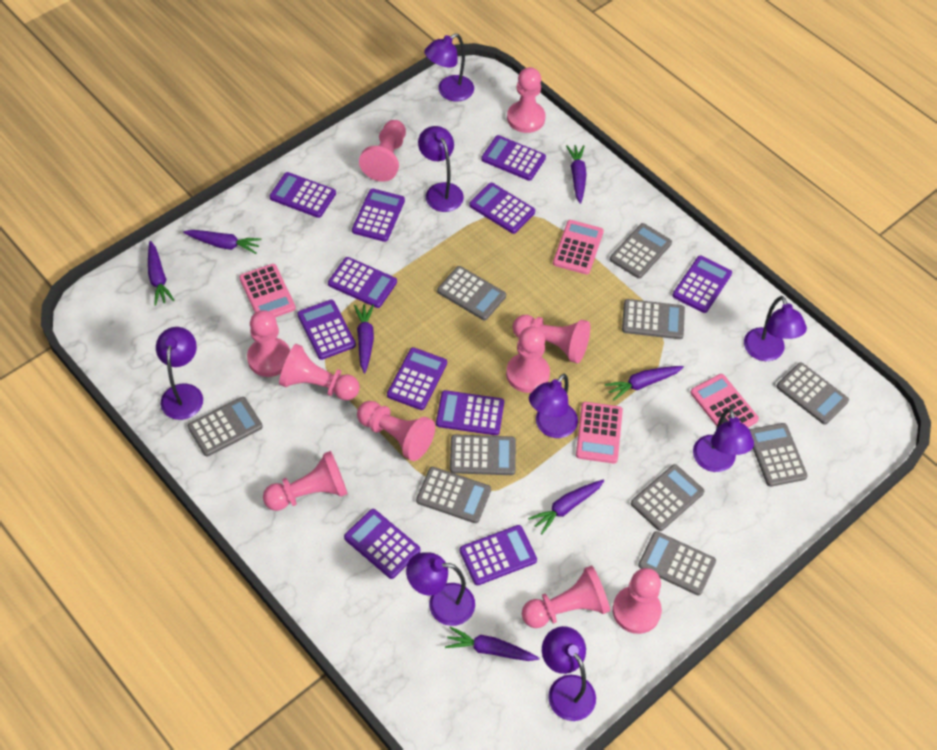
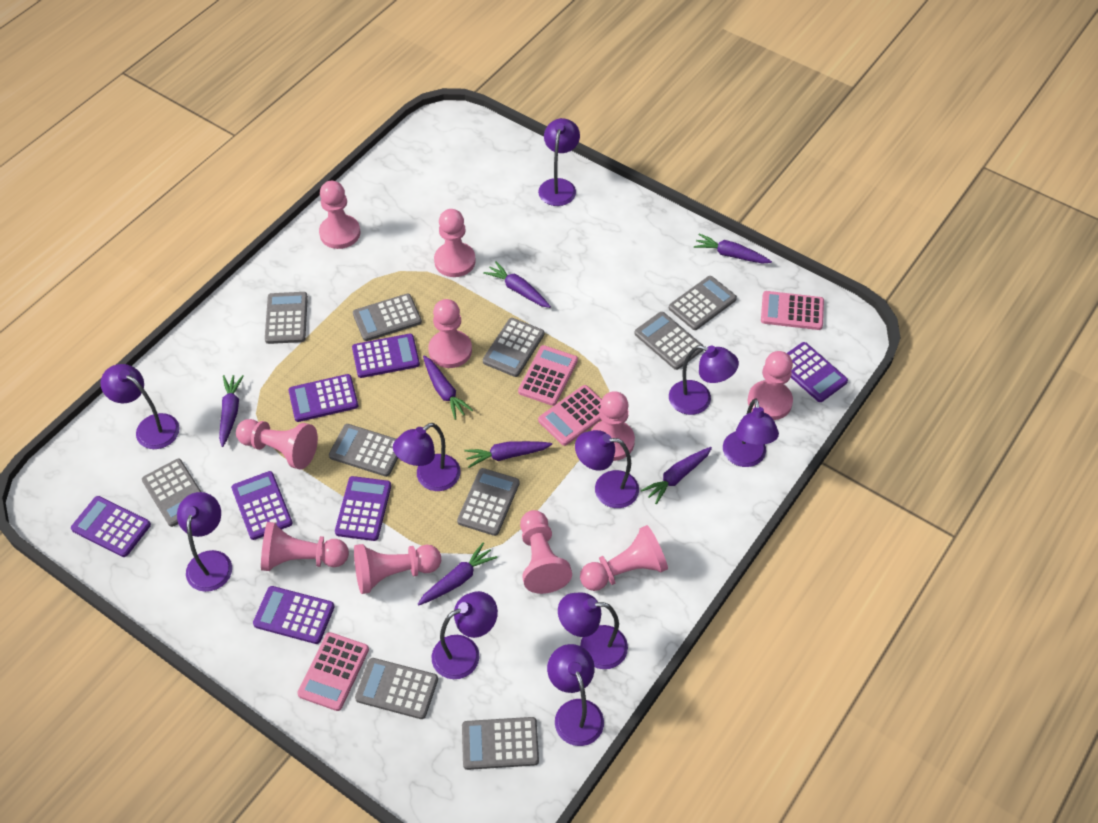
purple calculator: 11 -> 7
purple lamp: 8 -> 10

